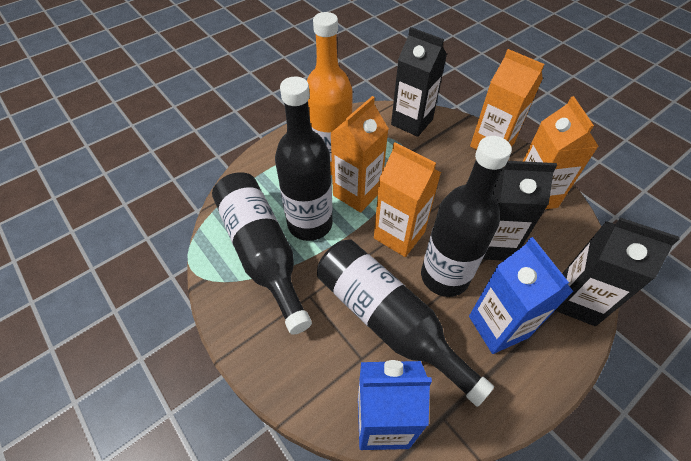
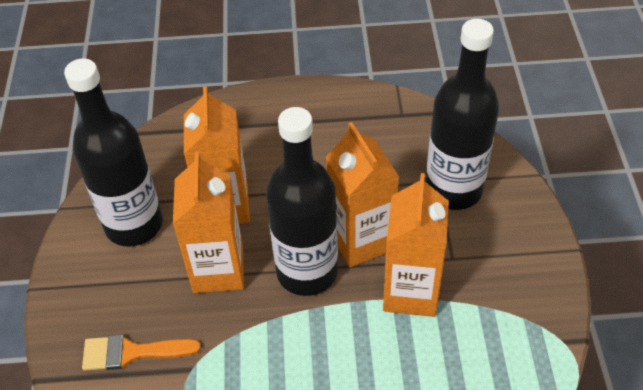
black bottle: 4 -> 3
black carton: 3 -> 0
blue carton: 2 -> 0
orange bottle: 1 -> 0
orange brush: 0 -> 1

